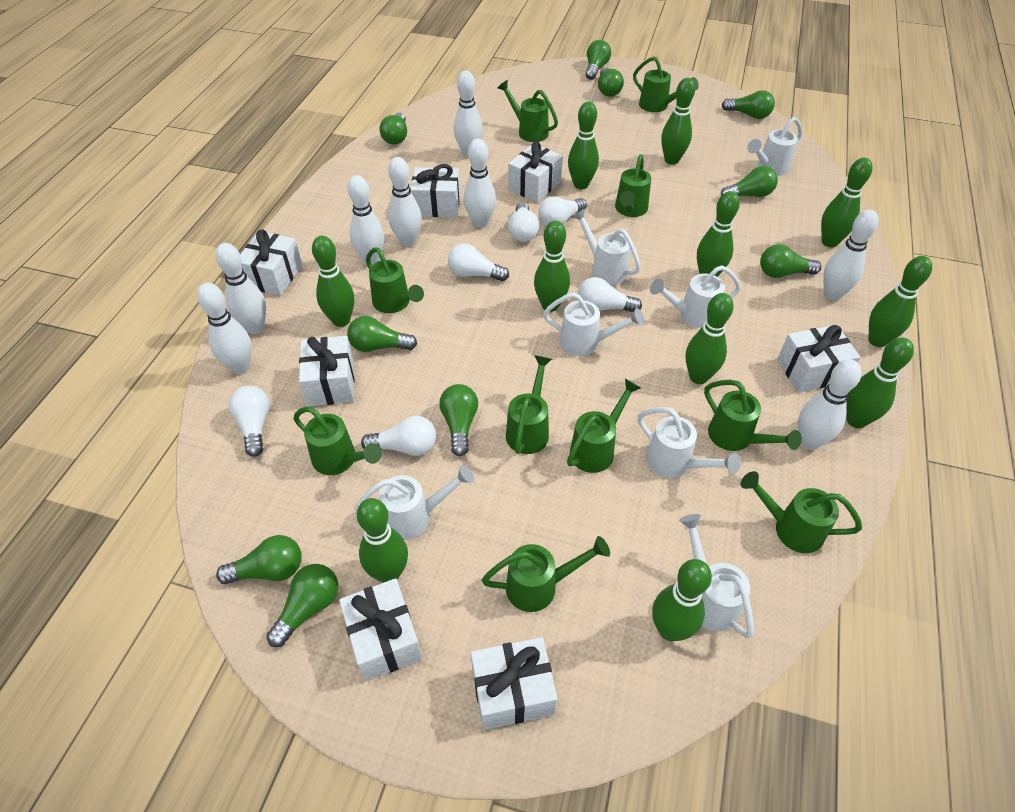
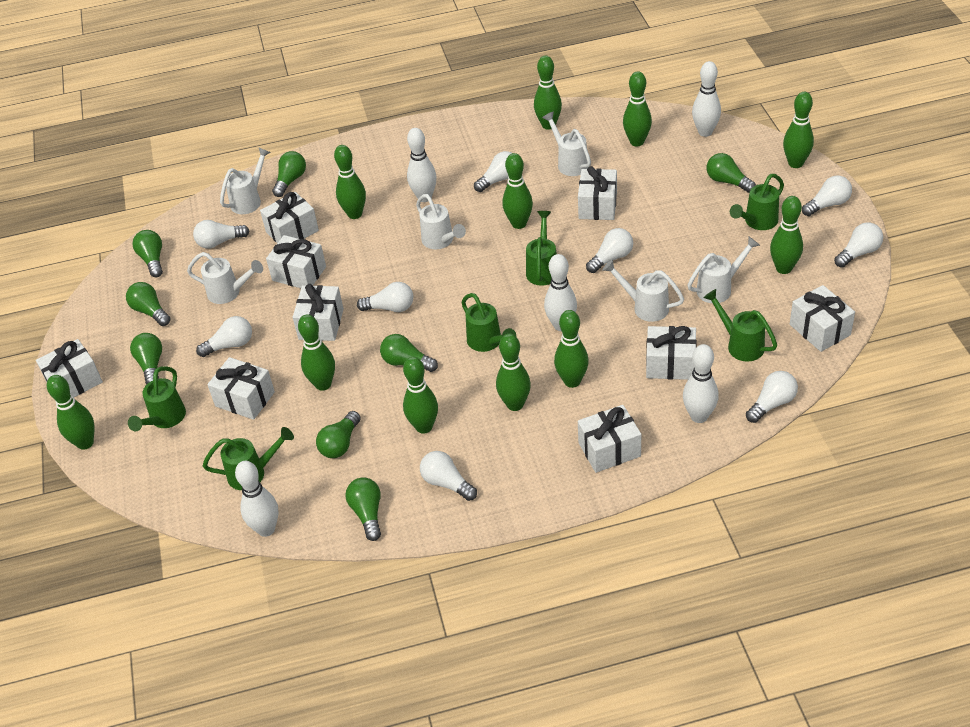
green light bulb: 10 -> 8
green watering can: 10 -> 6
white bowling pin: 8 -> 5
white gift: 7 -> 9
white light bulb: 6 -> 9
white watering can: 7 -> 6

